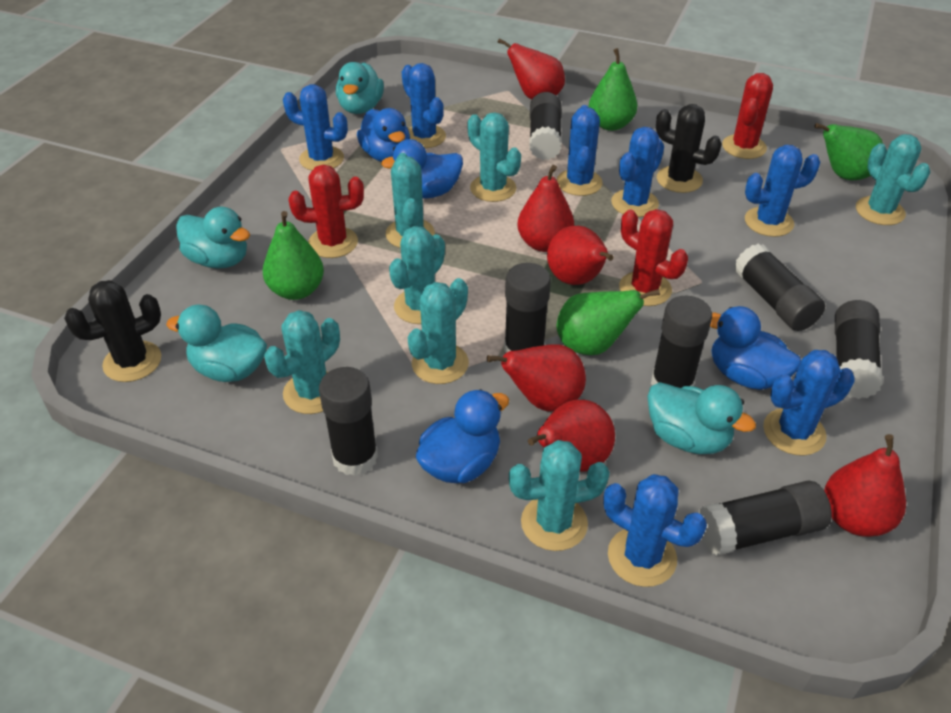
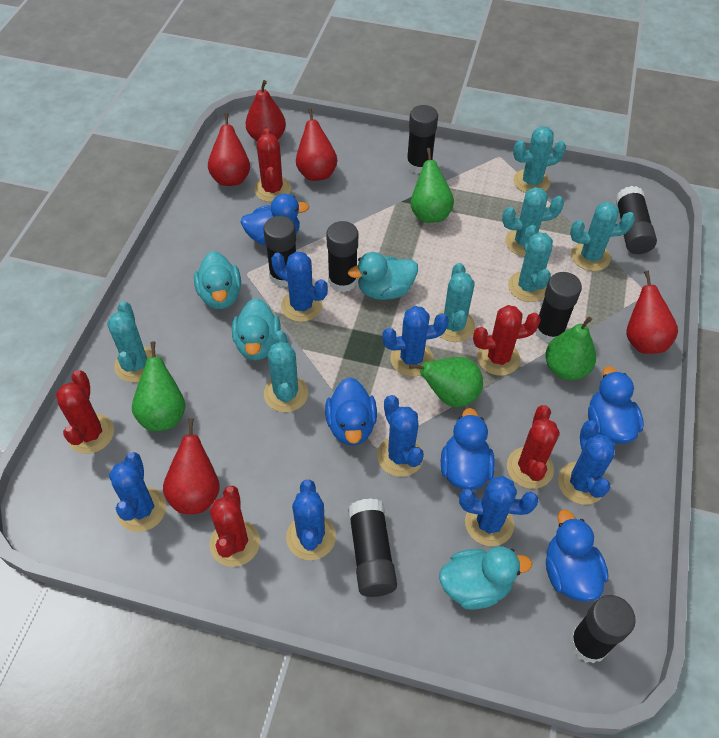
black cactus: 2 -> 0
blue duck: 4 -> 5
red cactus: 3 -> 5
red pear: 6 -> 5

